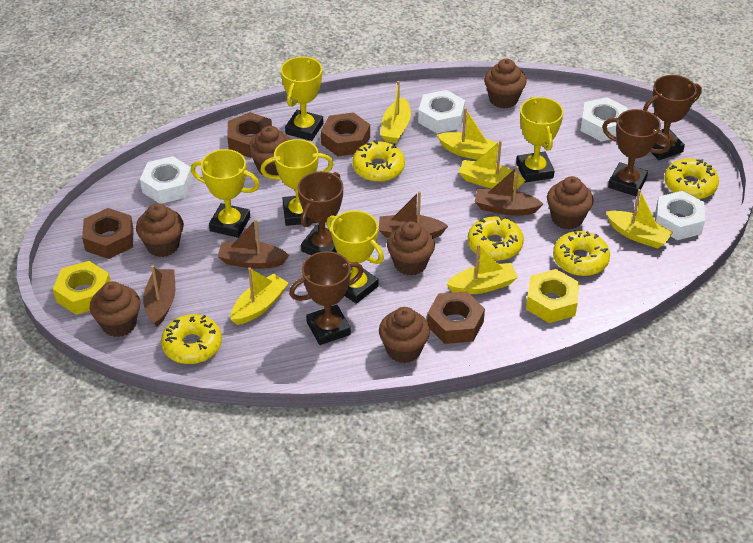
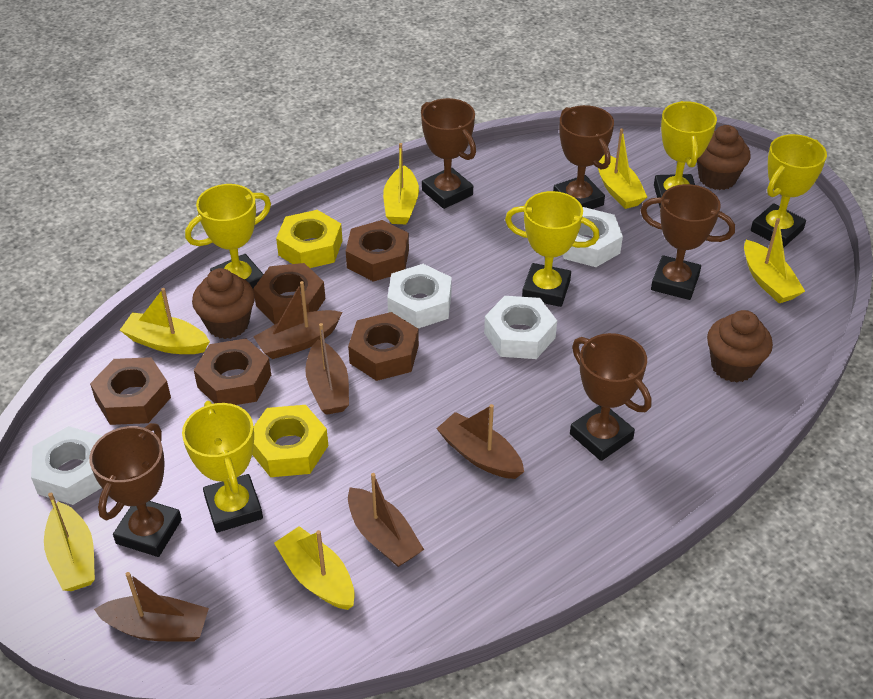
brown boat: 4 -> 5
brown cupcake: 7 -> 3
brown nut: 4 -> 5
brown trophy: 4 -> 5
yellow donut: 5 -> 0

